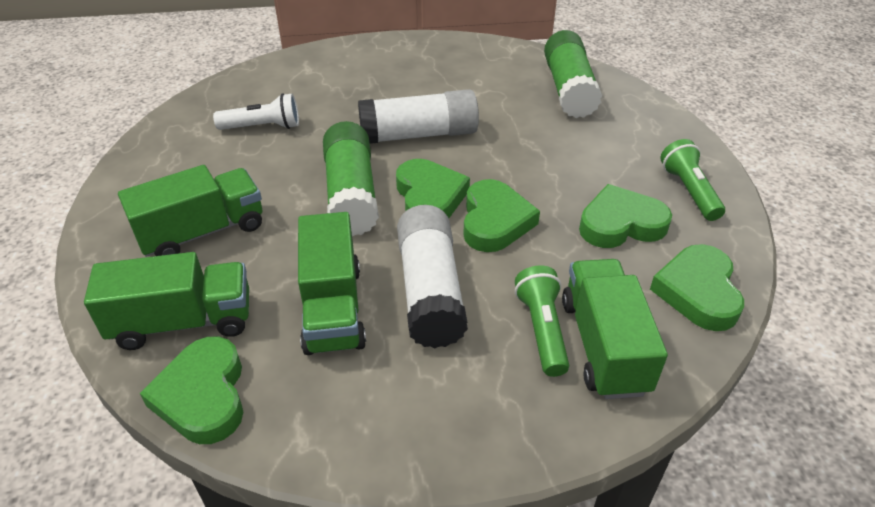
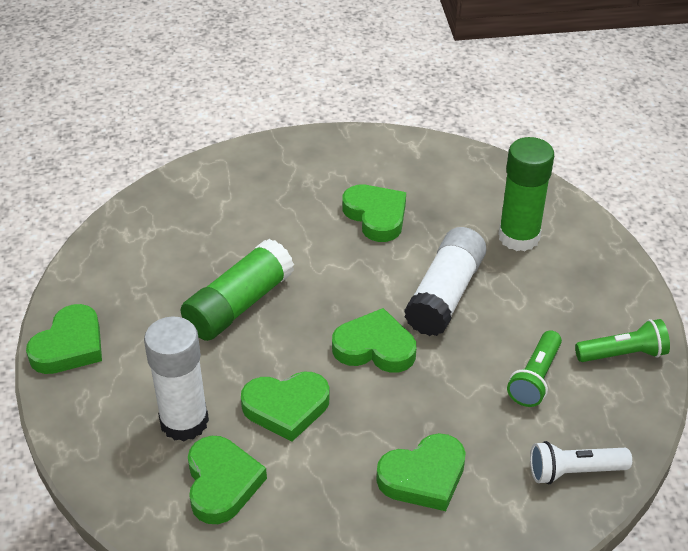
green heart: 5 -> 6
green truck: 4 -> 0

